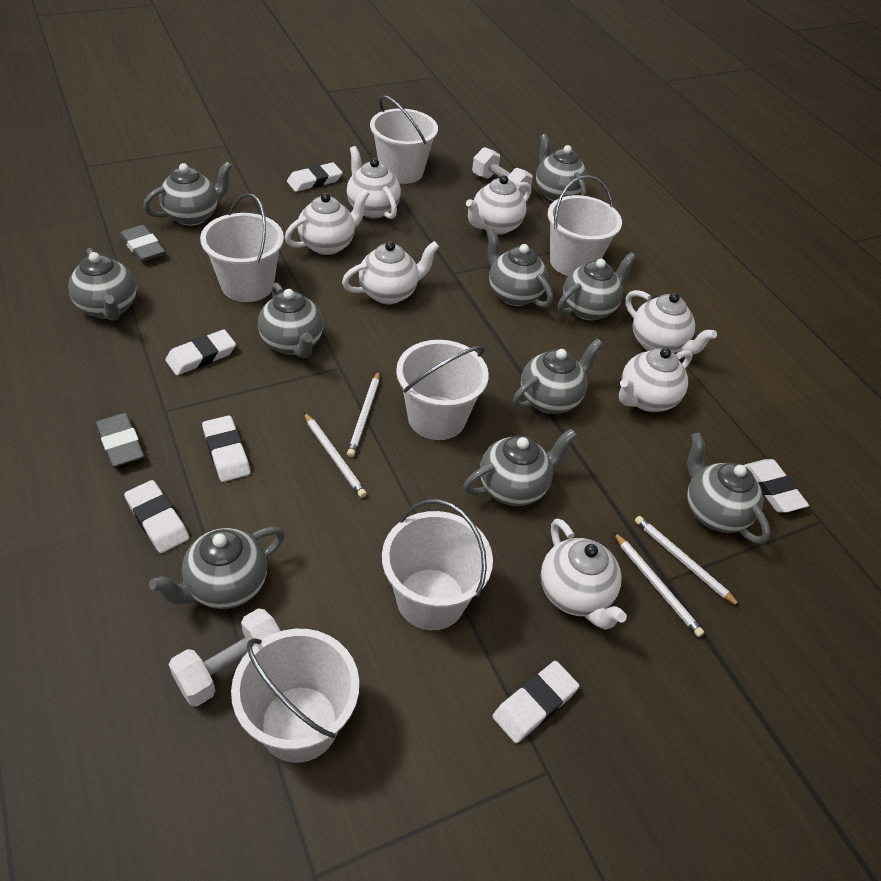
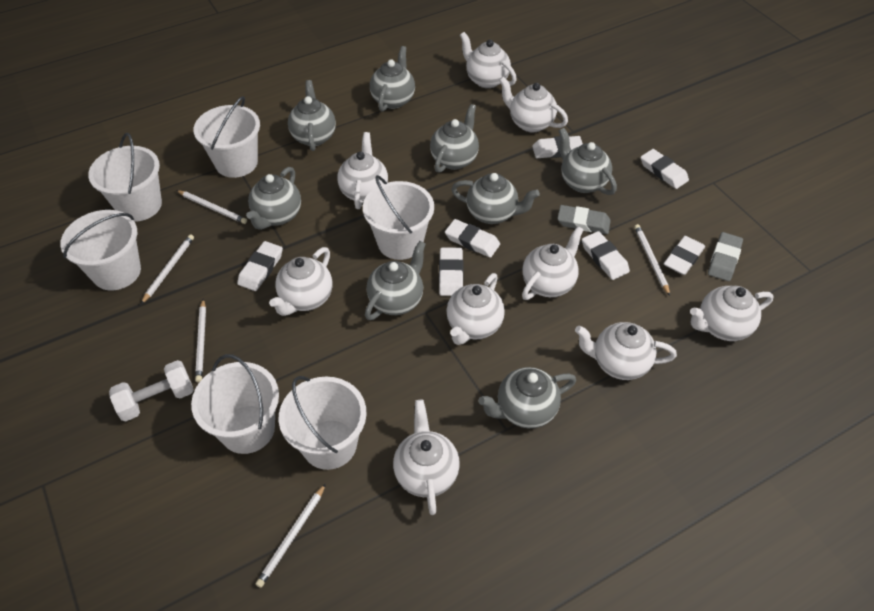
grey teapot: 10 -> 8
white dumbbell: 2 -> 1
white eraser: 6 -> 7
white pencil: 4 -> 5
white teapot: 7 -> 9

